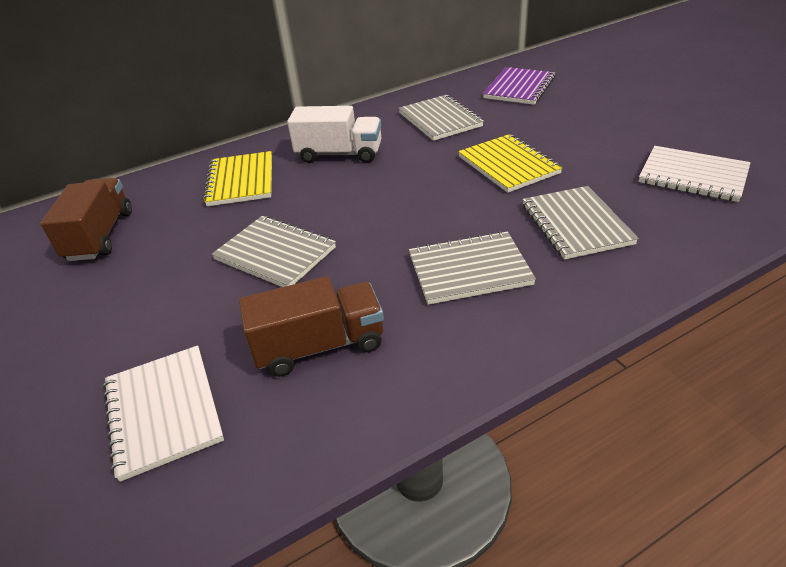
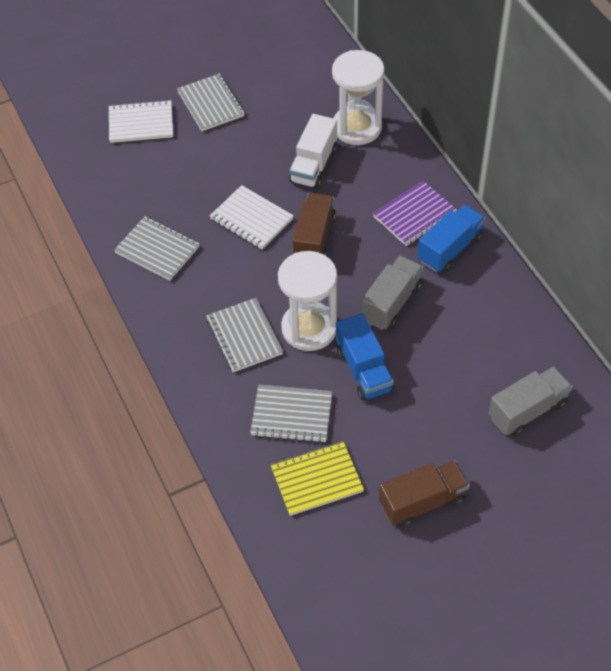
blue truck: 0 -> 2
grey truck: 0 -> 2
white hourglass: 0 -> 2
yellow notebook: 2 -> 1

